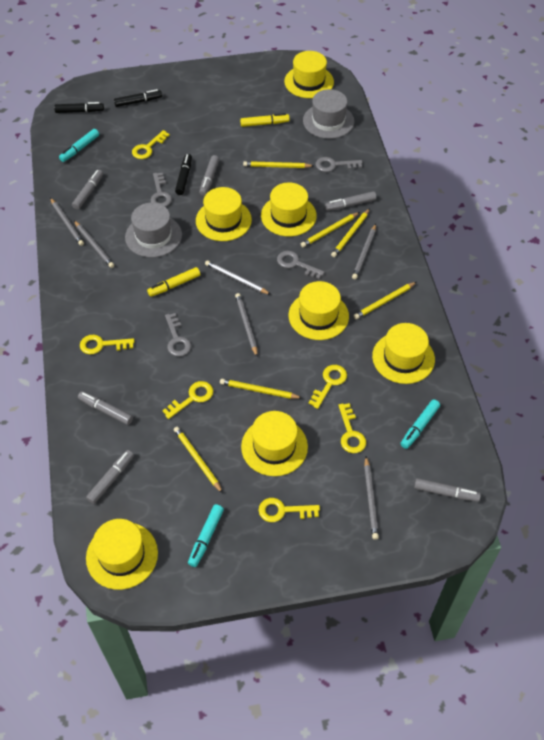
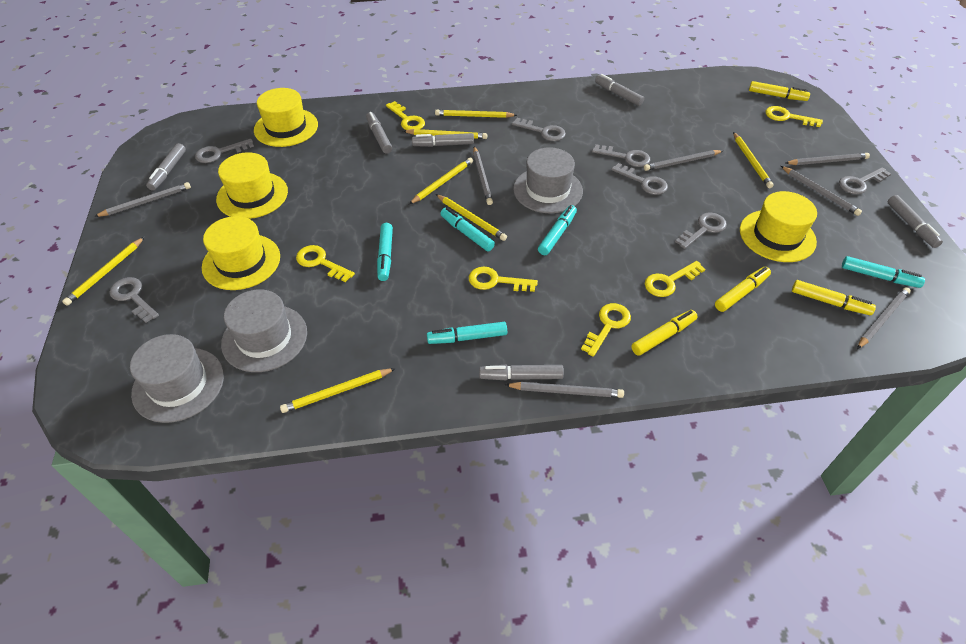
black marker: 3 -> 0
grey hat: 2 -> 3
grey key: 4 -> 7
grey pencil: 6 -> 7
turquoise marker: 3 -> 5
yellow hat: 7 -> 4
yellow marker: 2 -> 4
yellow pencil: 6 -> 7

